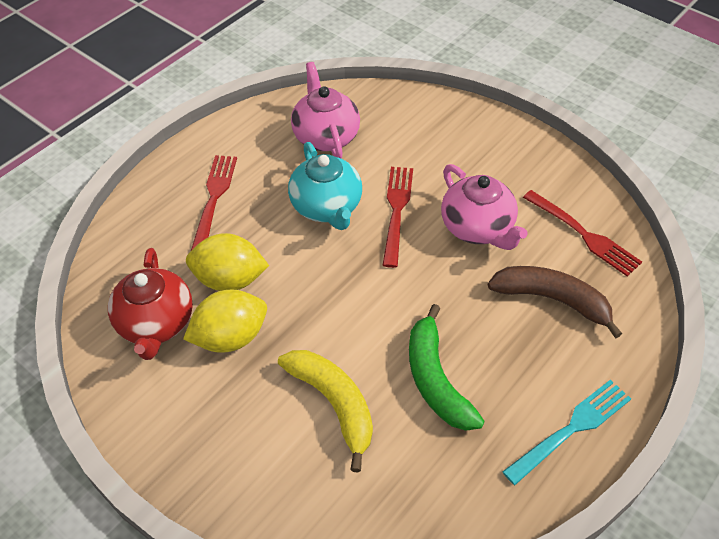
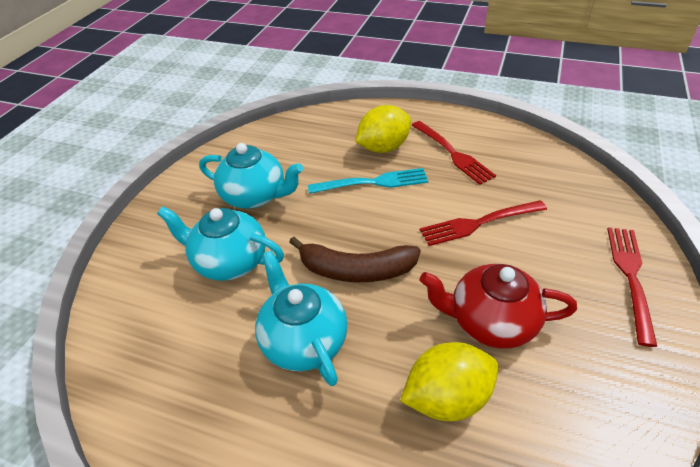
green banana: 1 -> 0
pink teapot: 2 -> 0
turquoise teapot: 1 -> 3
yellow banana: 1 -> 0

